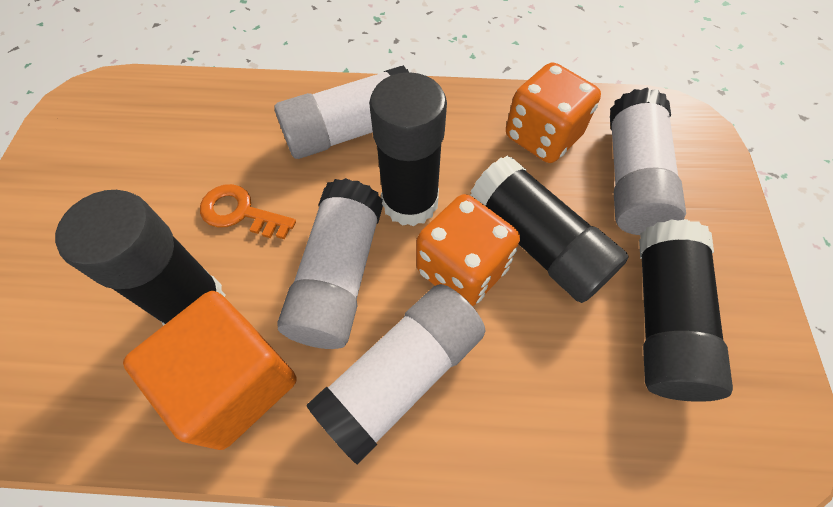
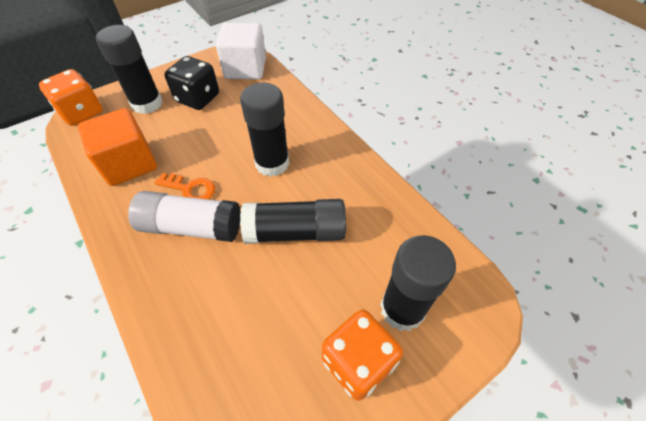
black dice: 0 -> 1
white cube: 0 -> 1
white glue stick: 4 -> 1

